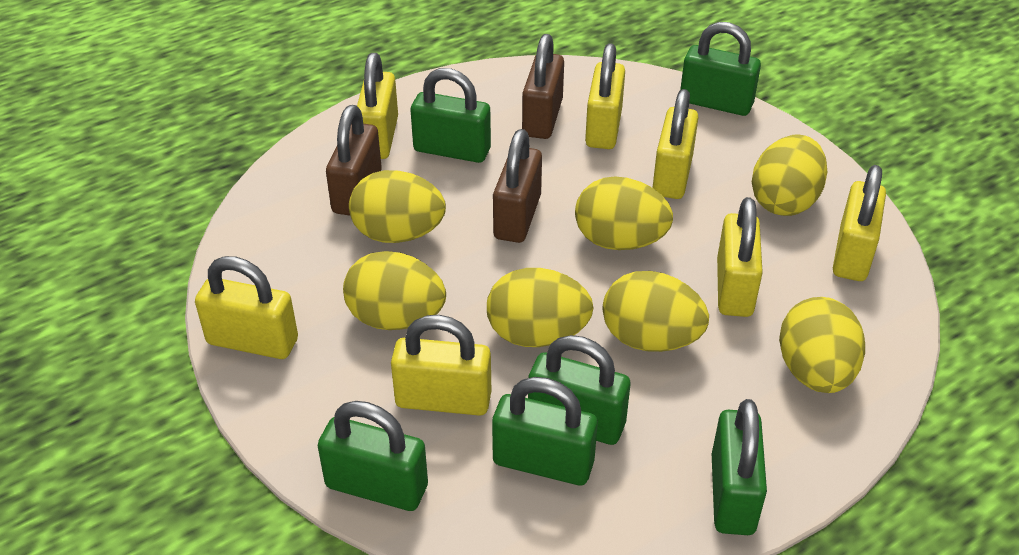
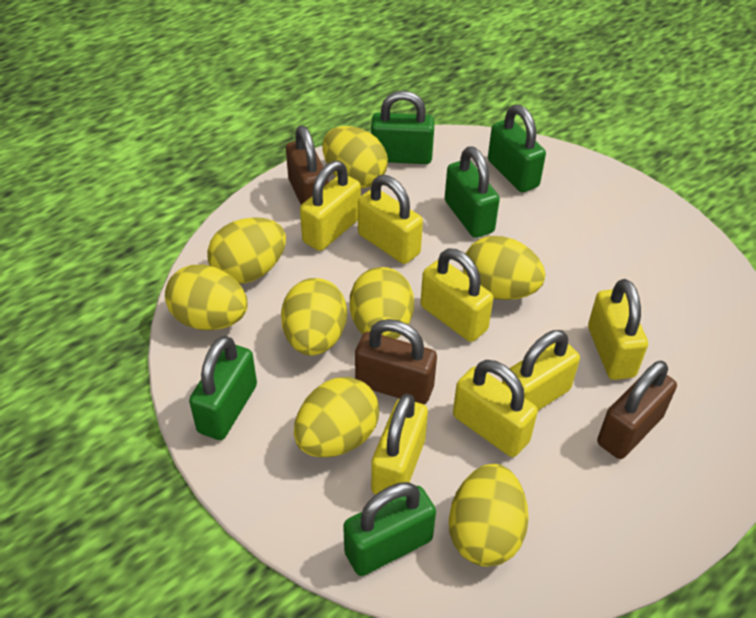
green padlock: 6 -> 5
yellow egg: 7 -> 8

